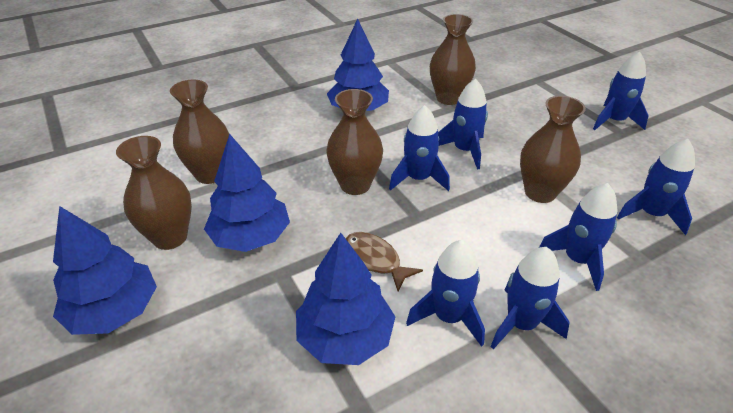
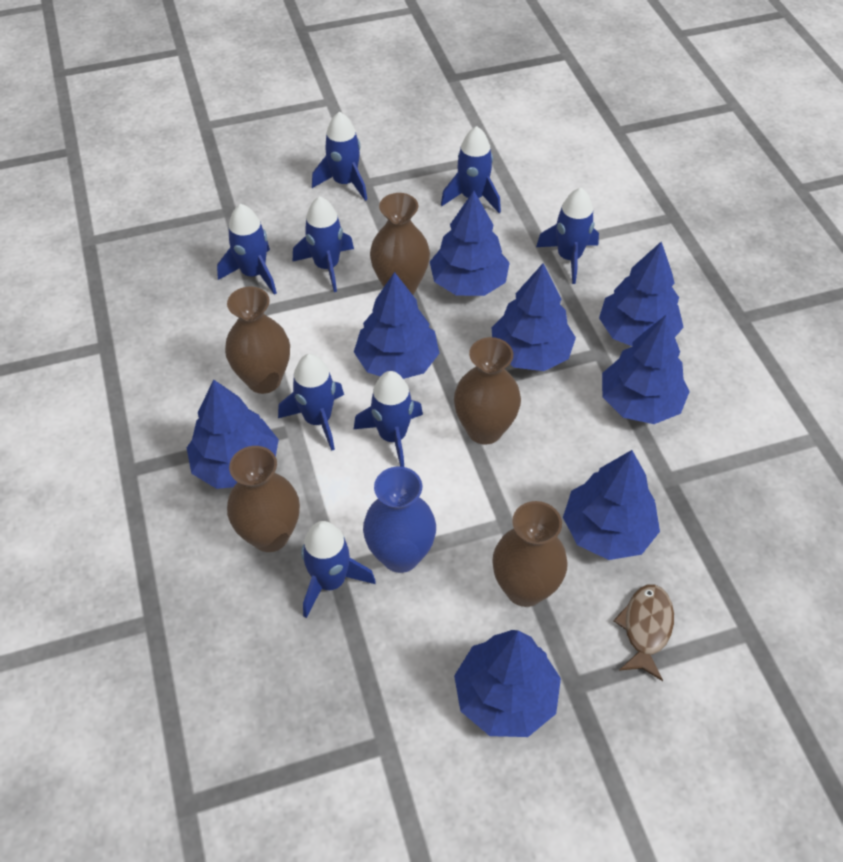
blue rocket: 7 -> 8
blue tree: 4 -> 8
blue vase: 0 -> 1

